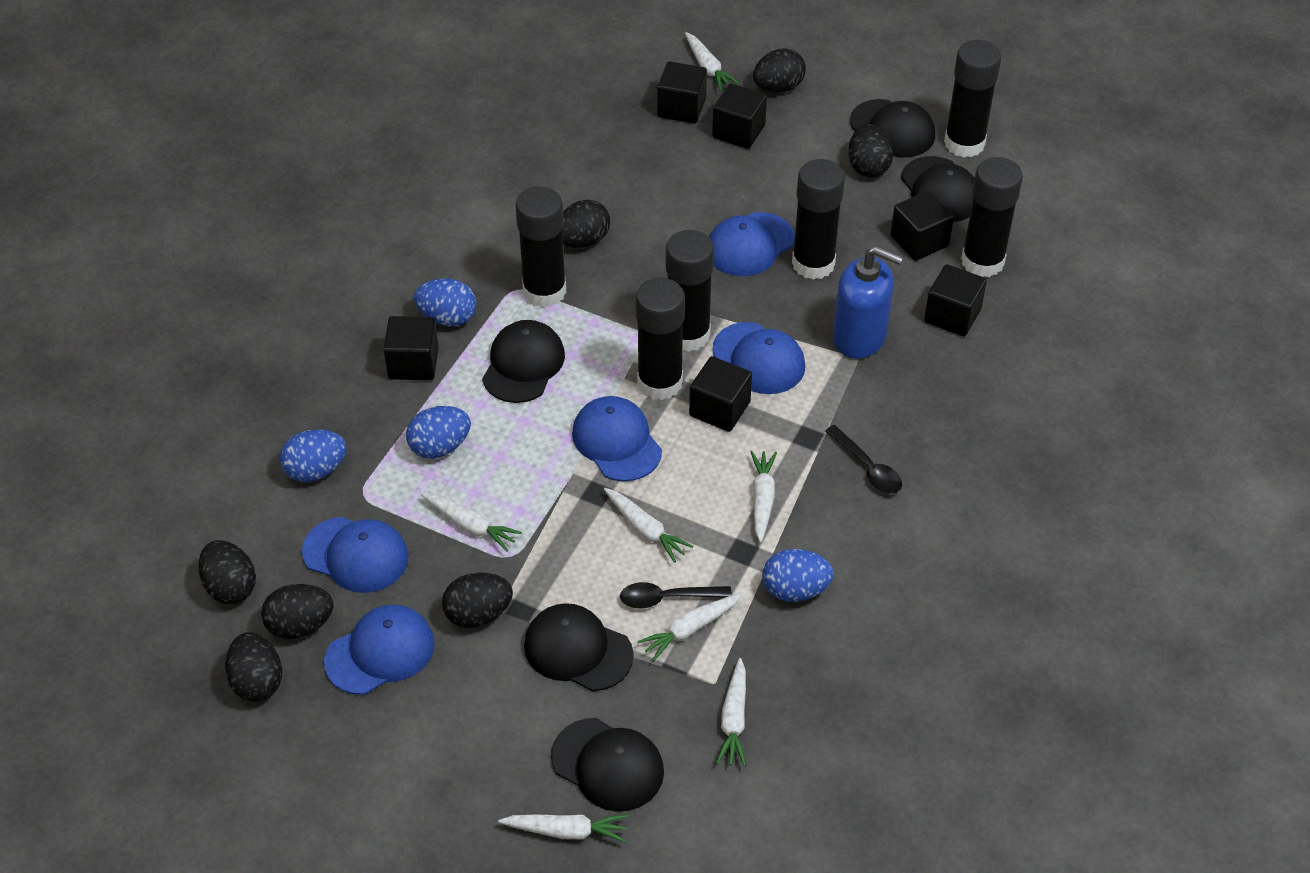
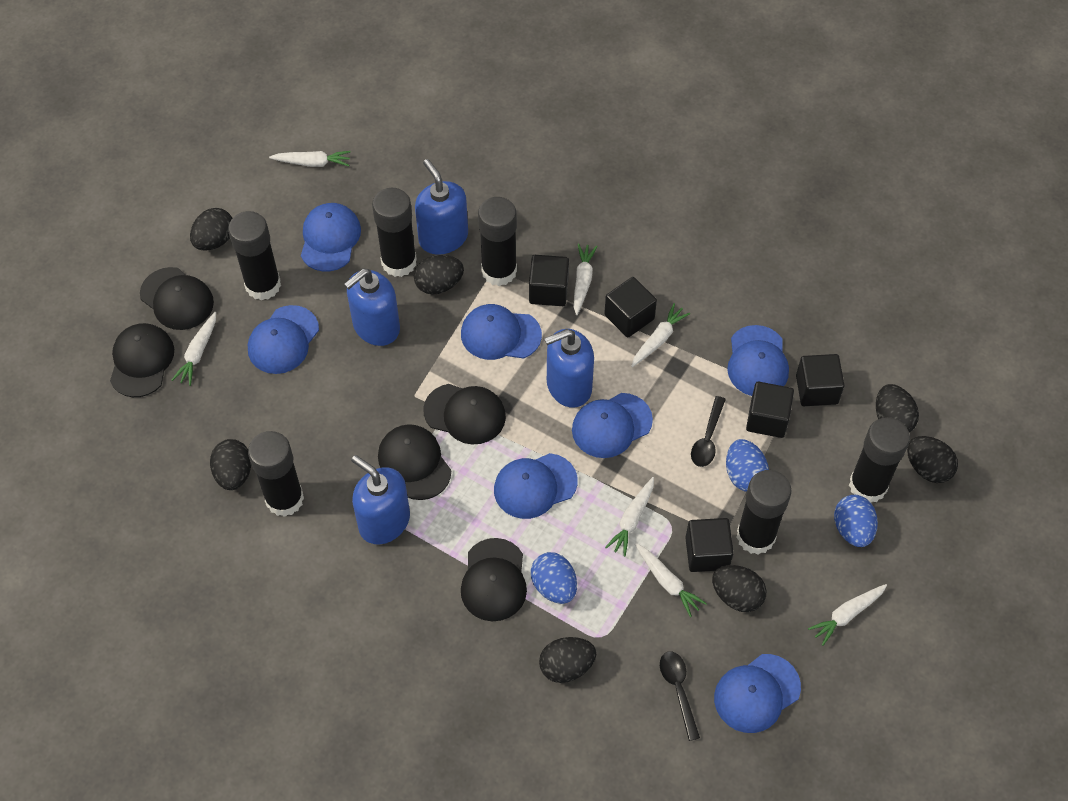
black cube: 6 -> 5
blue cap: 5 -> 7
blue egg: 4 -> 3
blue soap dispenser: 1 -> 4

